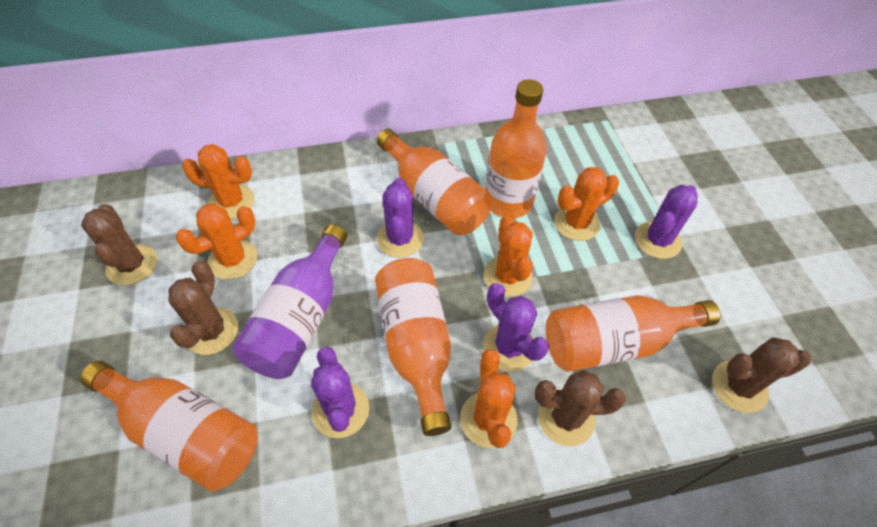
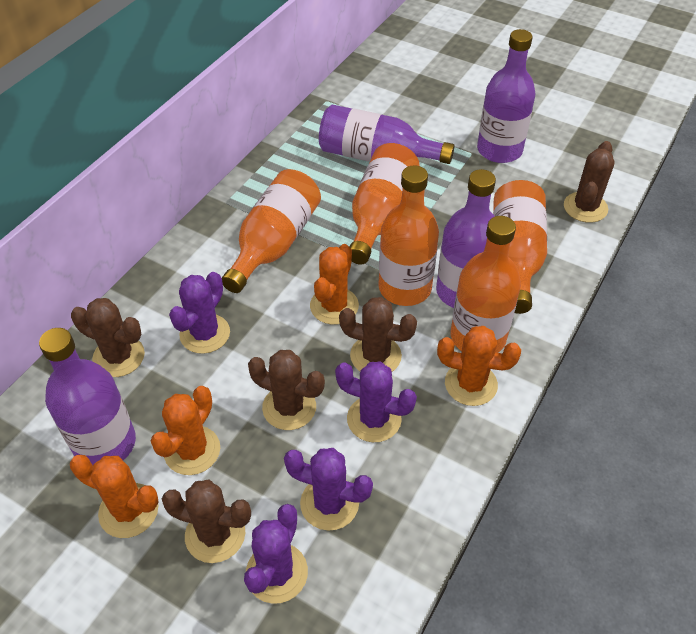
brown cactus: 4 -> 5
orange cactus: 5 -> 4
purple bottle: 1 -> 4

